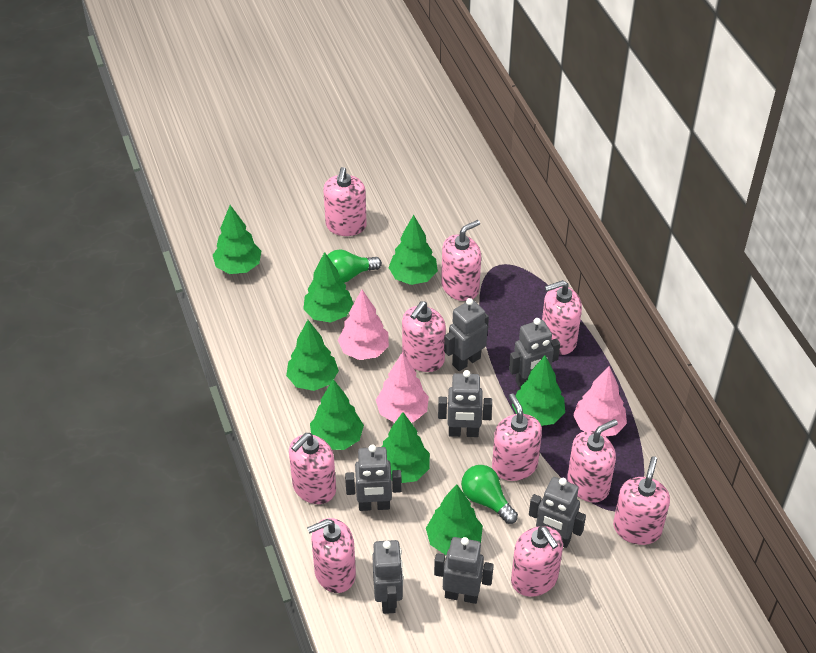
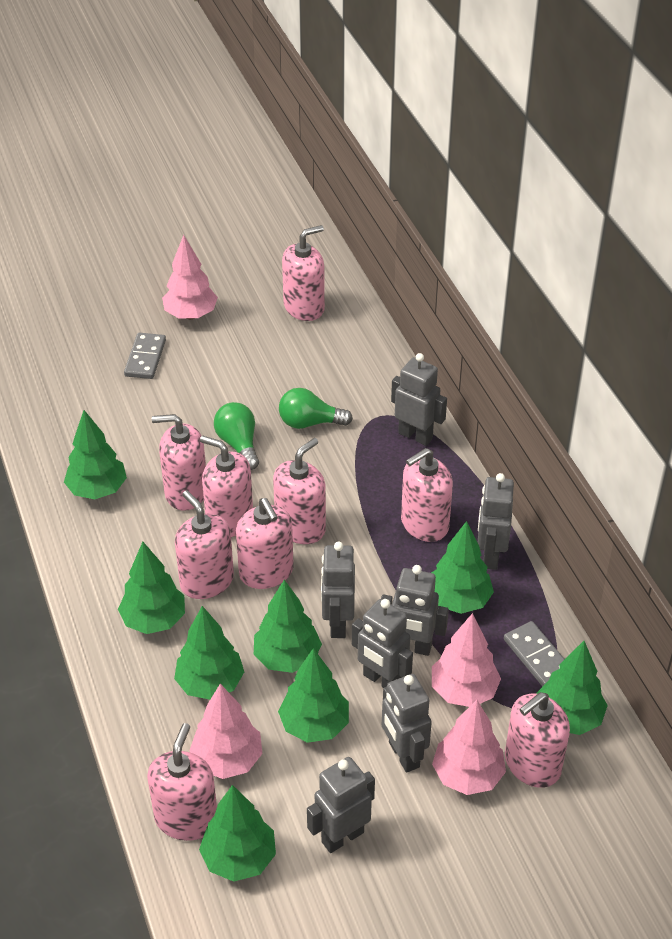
grey domino: 0 -> 2
pink soap dispenser: 10 -> 9
pink tree: 3 -> 4

